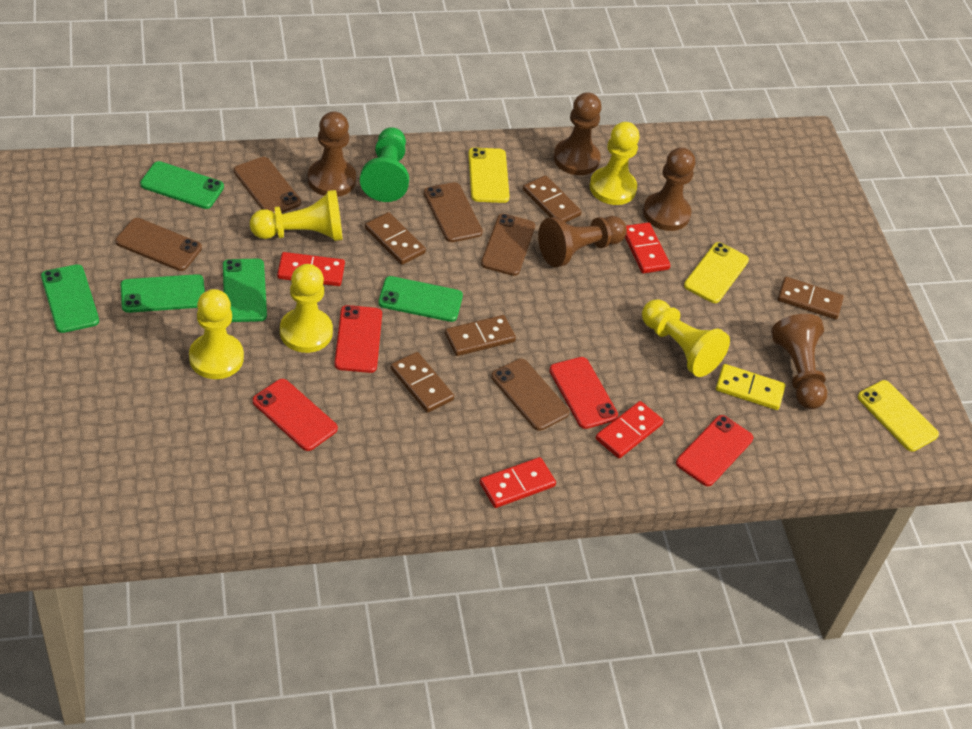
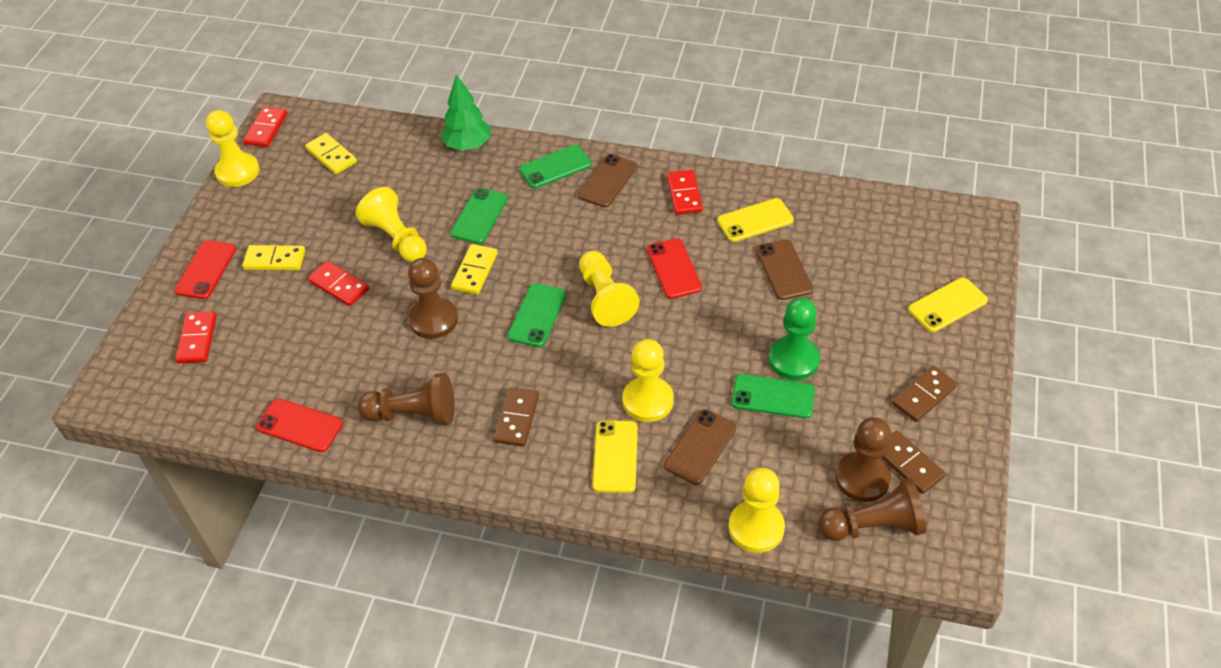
brown domino: 5 -> 3
brown pawn: 5 -> 4
brown phone: 5 -> 3
green phone: 5 -> 4
green tree: 0 -> 1
red phone: 4 -> 3
yellow domino: 1 -> 3

